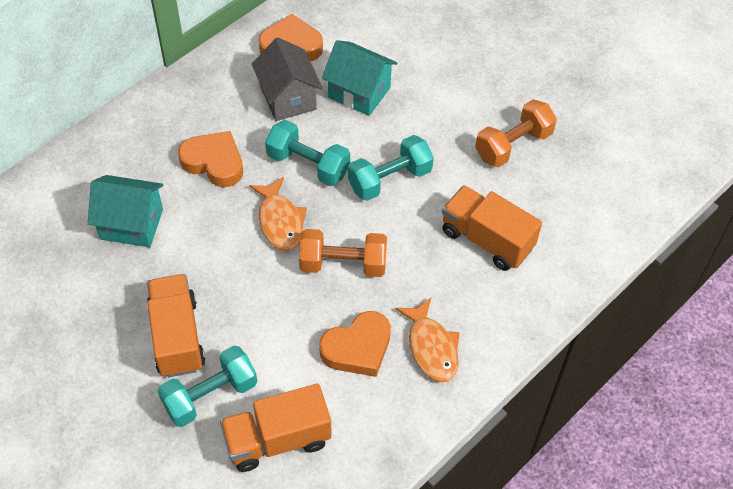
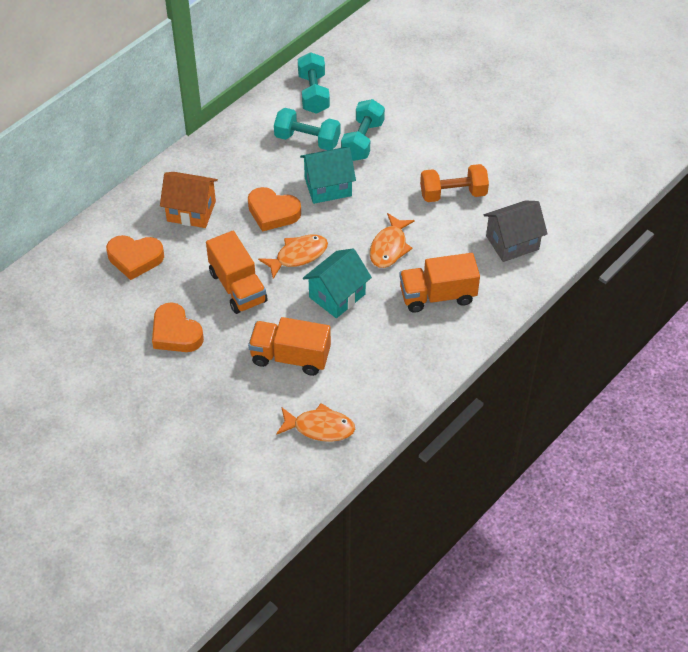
orange dumbbell: 2 -> 1
orange fish: 2 -> 3
orange house: 0 -> 1

